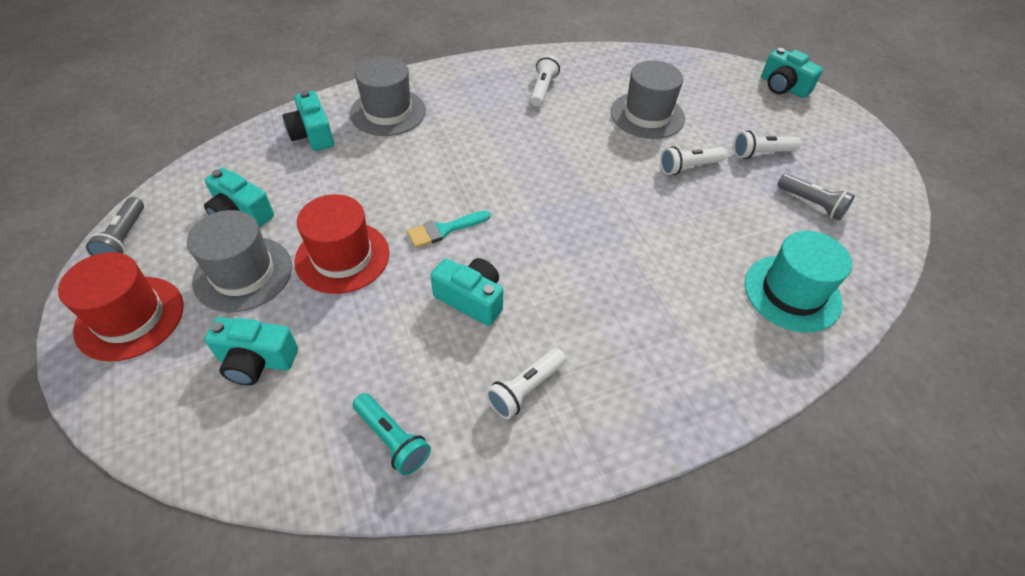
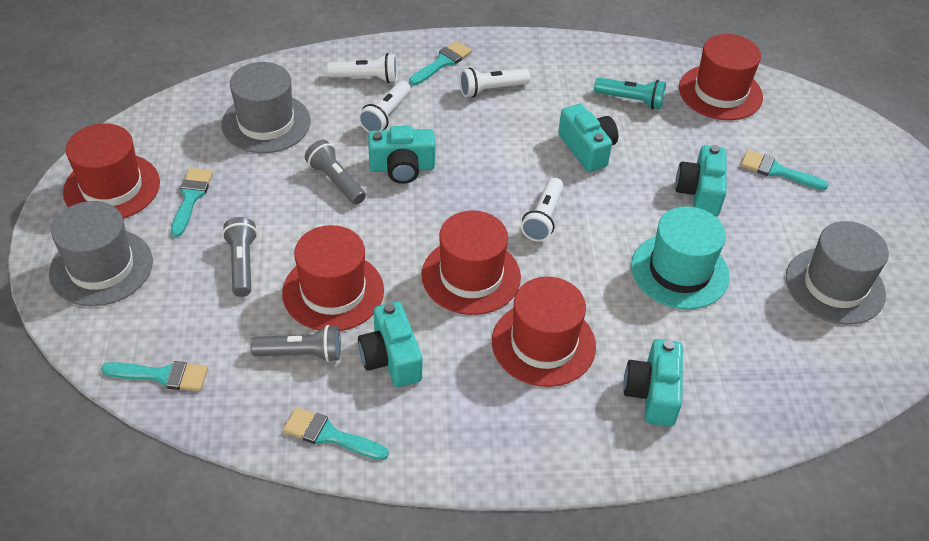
grey flashlight: 2 -> 3
red hat: 2 -> 5
turquoise brush: 1 -> 5

